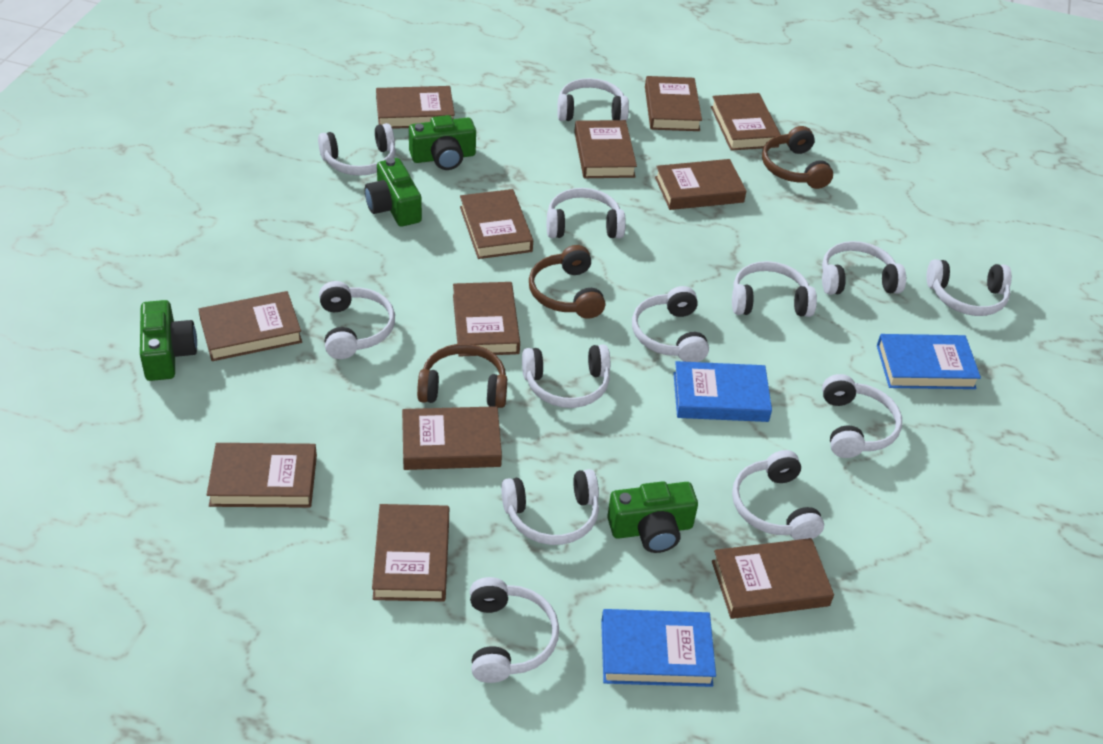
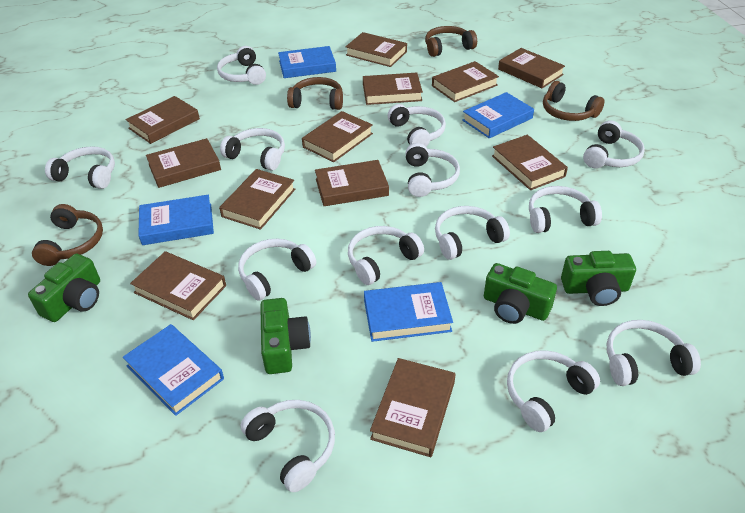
blue book: 3 -> 5
brown headphones: 3 -> 4

